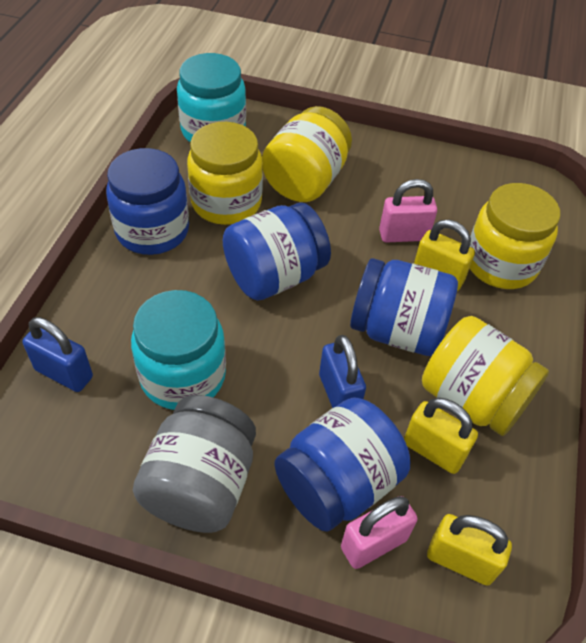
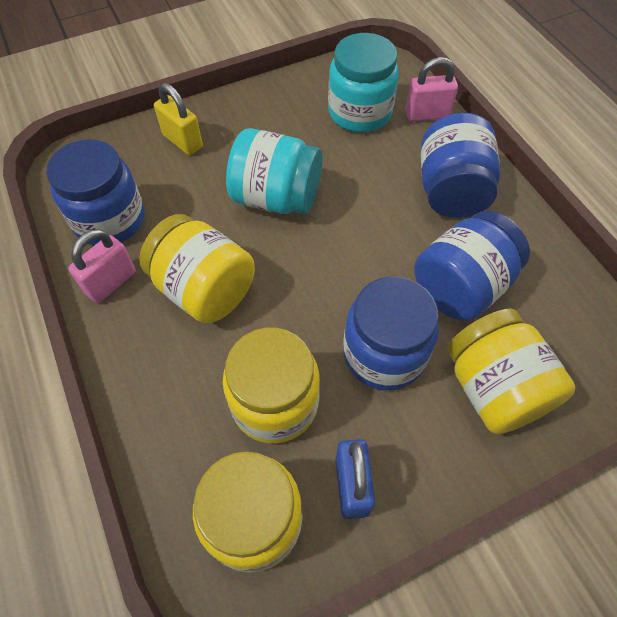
blue padlock: 2 -> 1
grey jar: 1 -> 0
yellow padlock: 3 -> 1

